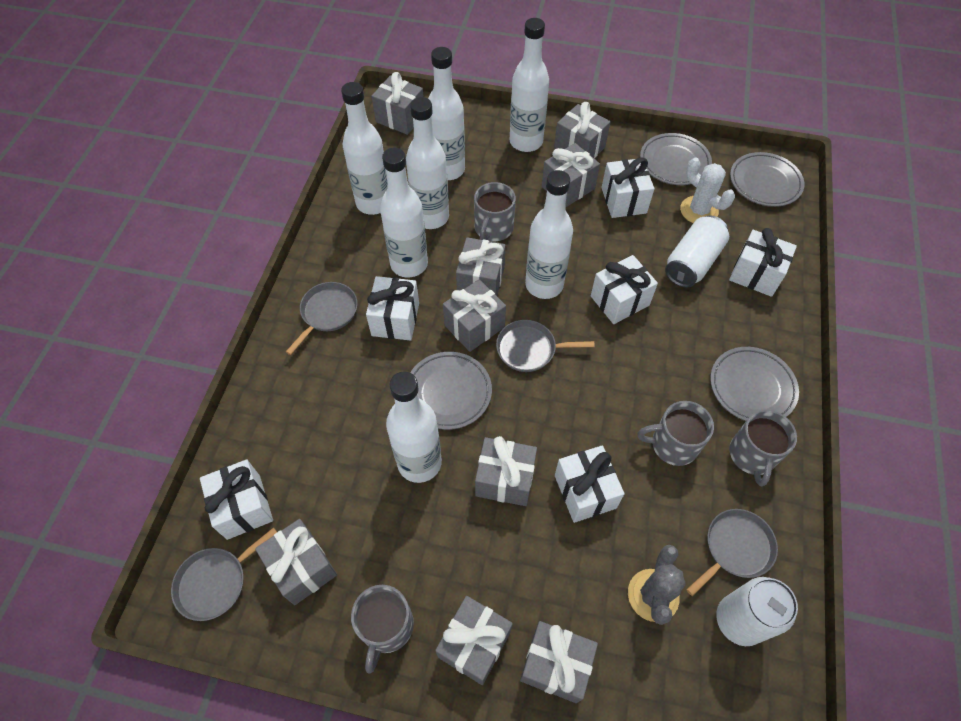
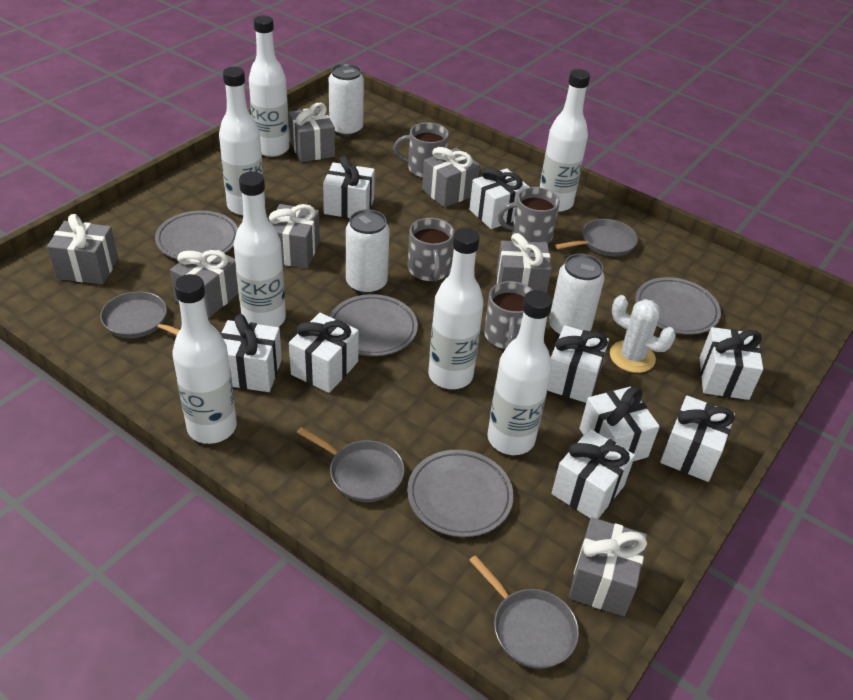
grey cactus: 1 -> 0
grey gift: 9 -> 7
white can: 2 -> 3
white gift: 6 -> 9

